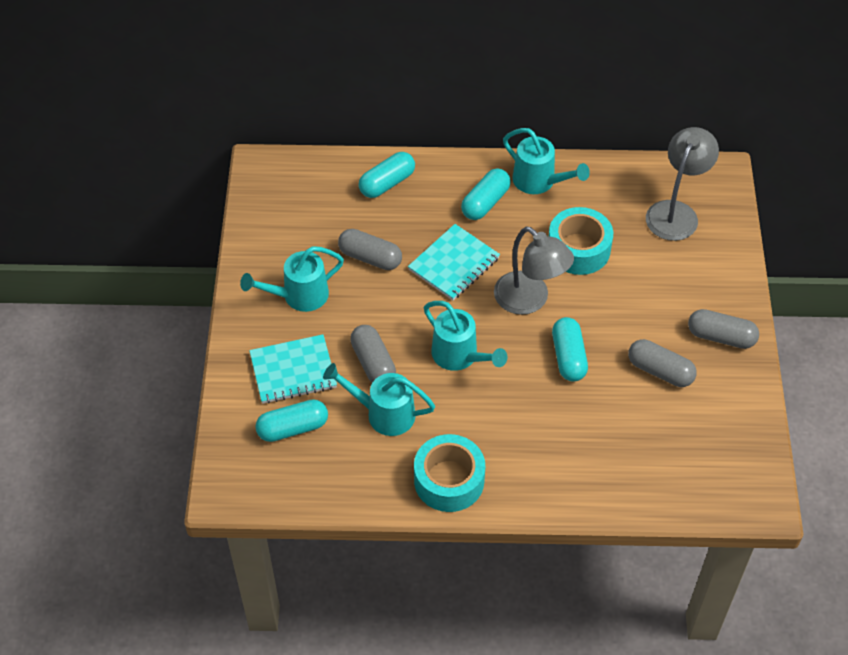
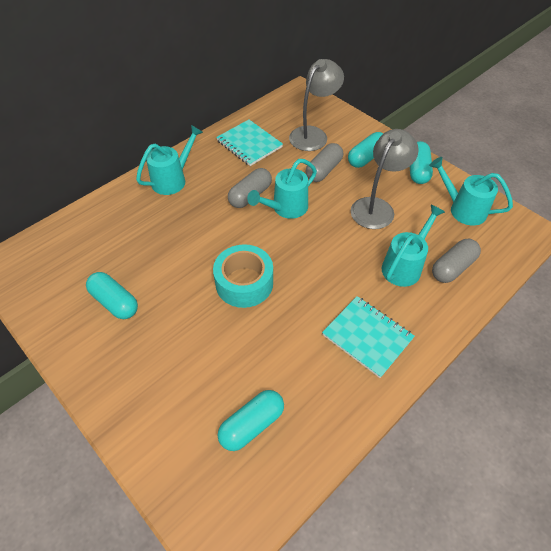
grey capsule: 4 -> 3
turquoise tape: 2 -> 1

